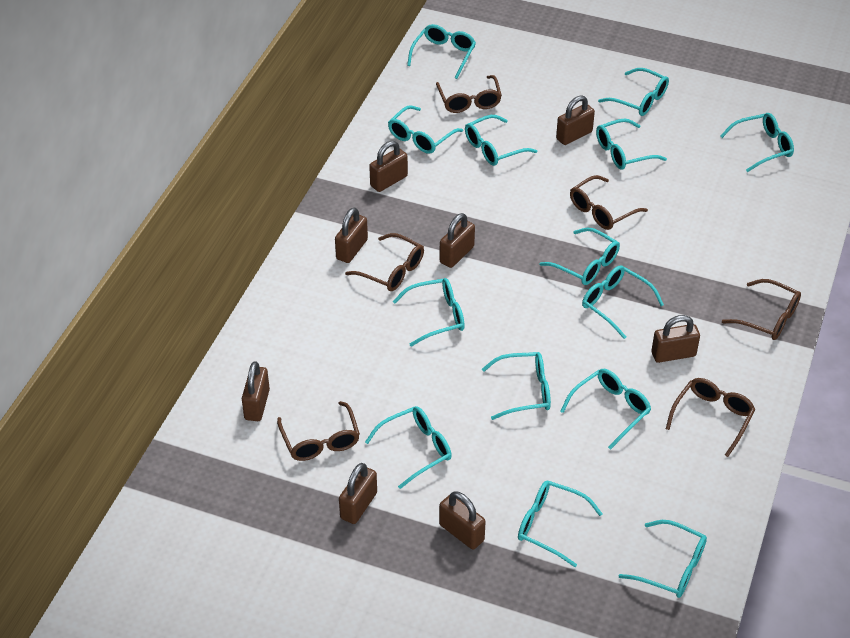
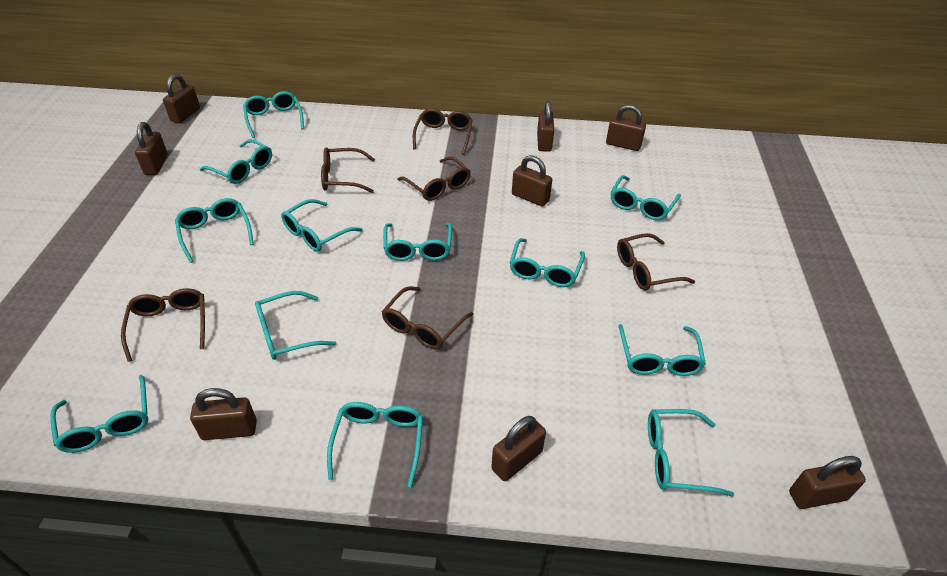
turquoise glasses: 14 -> 12

